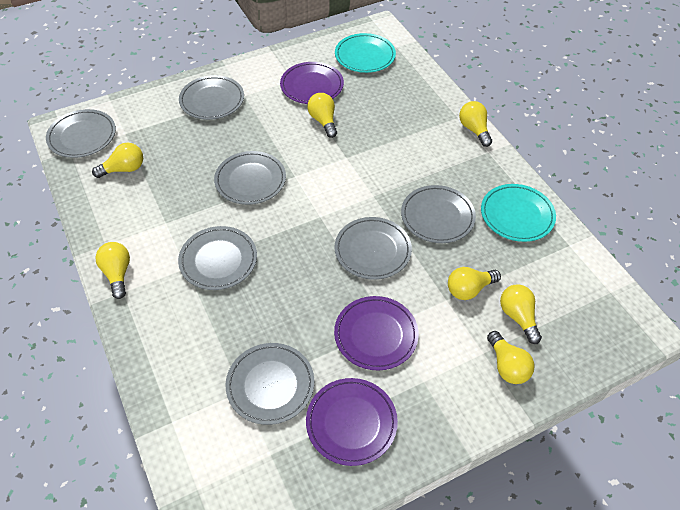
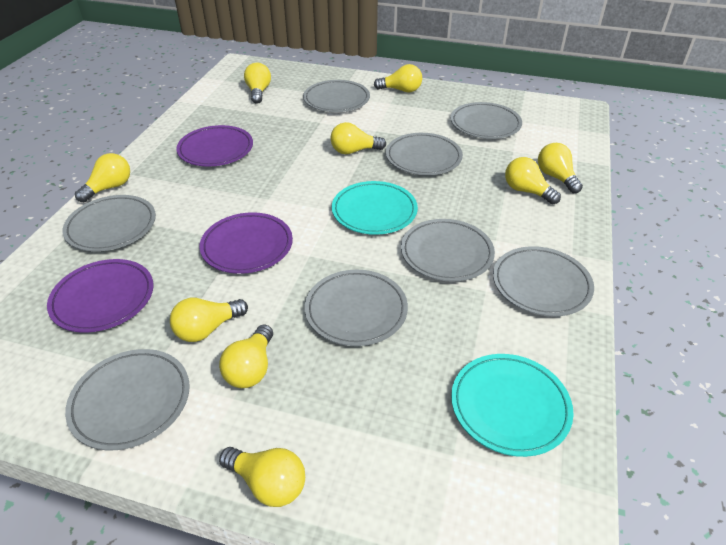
grey plate: 7 -> 8
yellow light bulb: 7 -> 9

